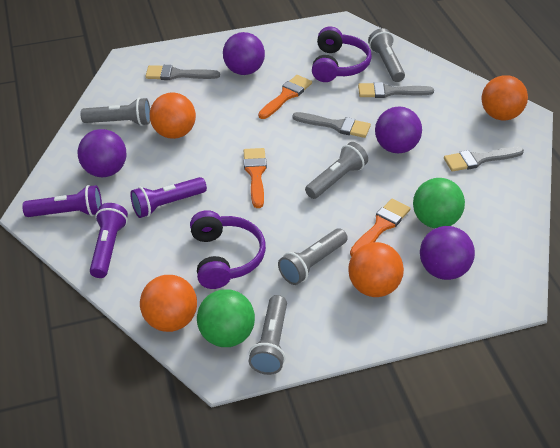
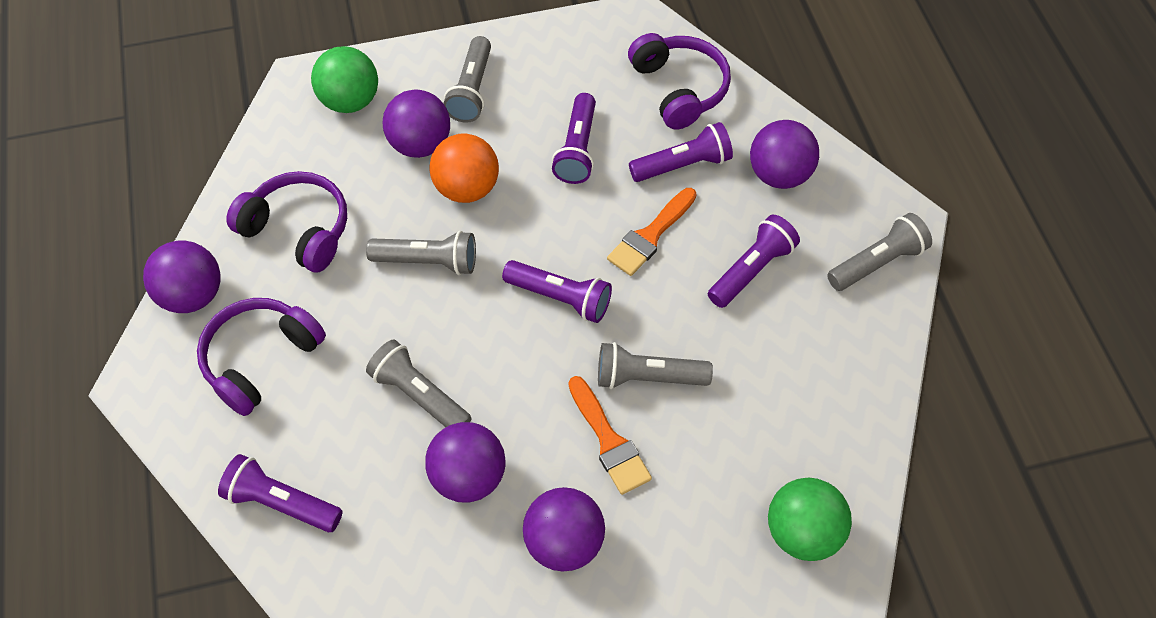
grey brush: 4 -> 0
orange ball: 4 -> 1
orange brush: 3 -> 2
purple ball: 4 -> 5
purple flashlight: 3 -> 5
purple headphones: 2 -> 3

